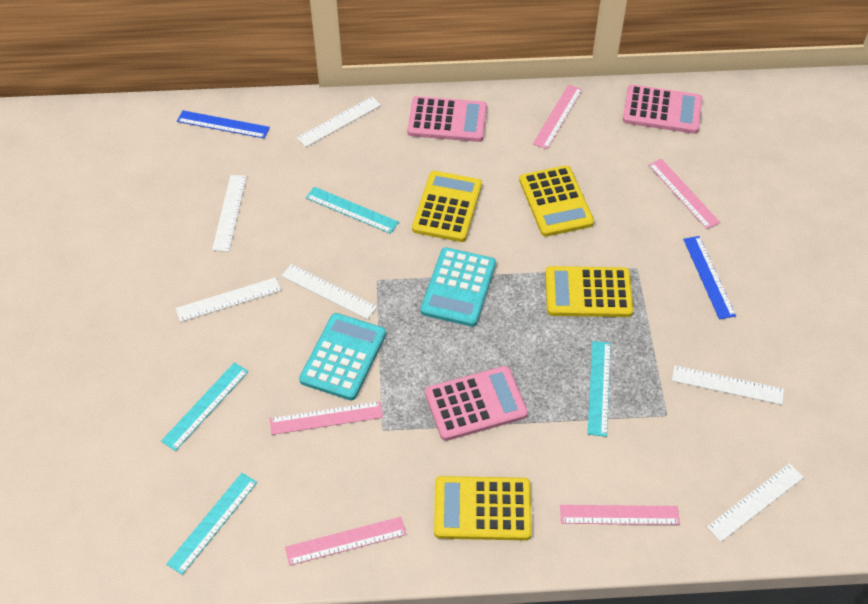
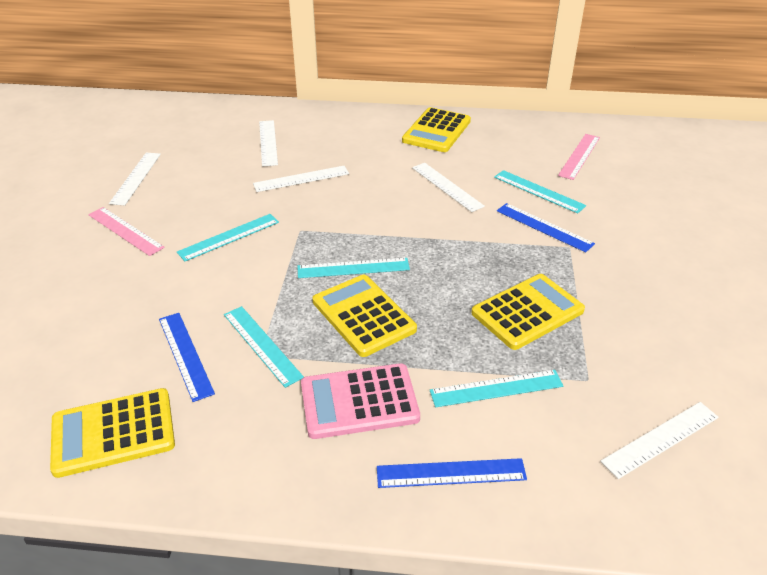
blue ruler: 2 -> 3
pink calculator: 3 -> 1
pink ruler: 5 -> 2
turquoise calculator: 2 -> 0
turquoise ruler: 4 -> 5
white ruler: 6 -> 5

